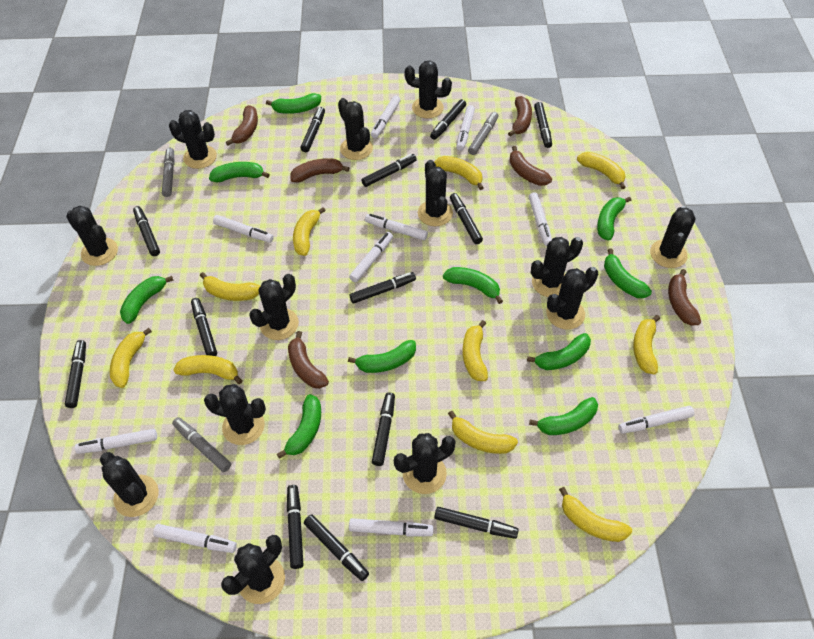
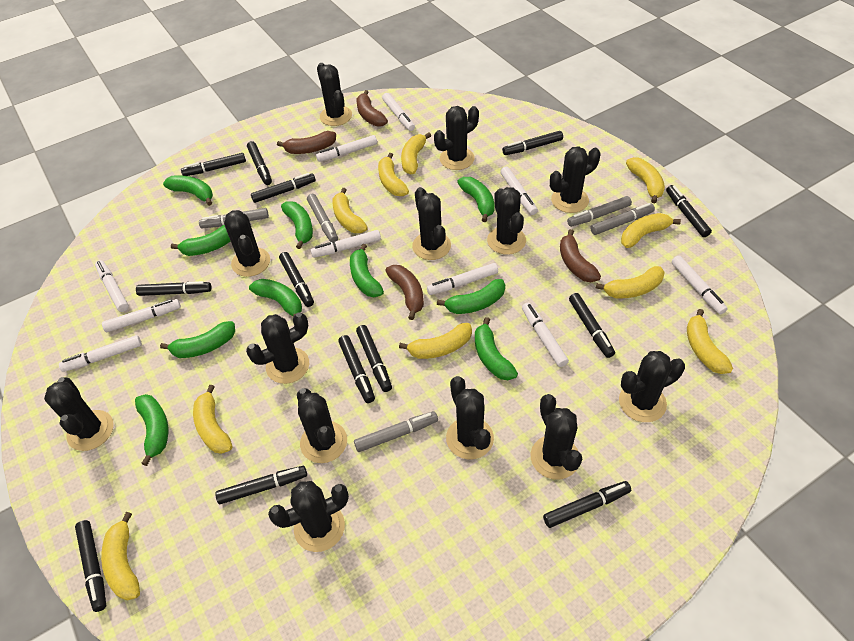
brown banana: 6 -> 4
grey marker: 3 -> 5

